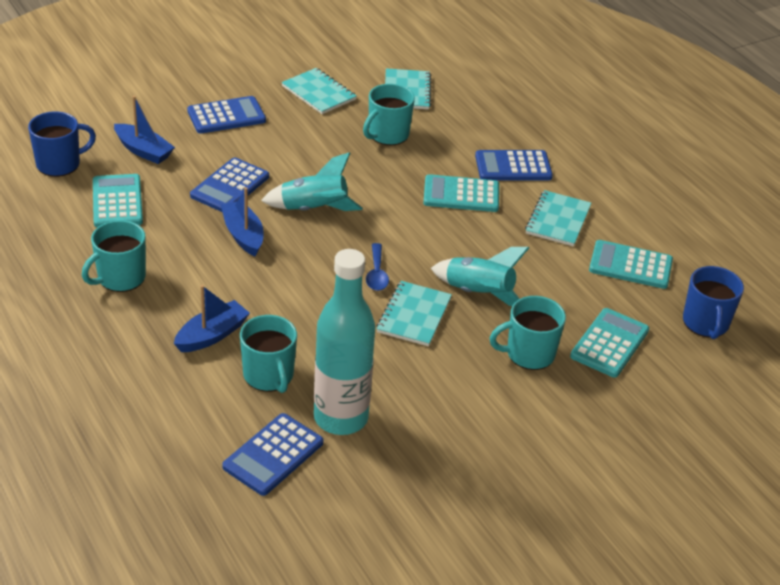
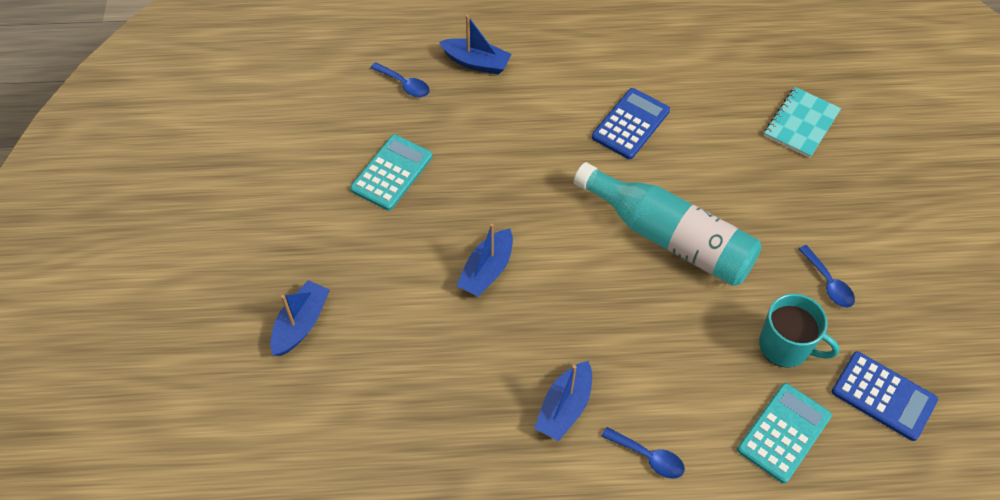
blue boat: 3 -> 4
blue calculator: 4 -> 2
blue mug: 2 -> 0
blue spoon: 1 -> 3
turquoise calculator: 4 -> 2
turquoise mug: 4 -> 1
turquoise notebook: 4 -> 1
turquoise rocket: 2 -> 0

